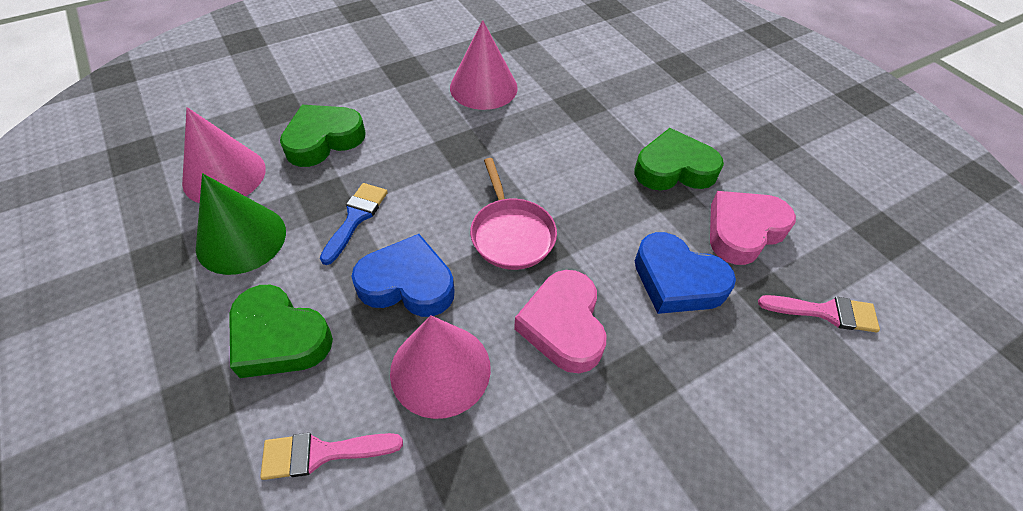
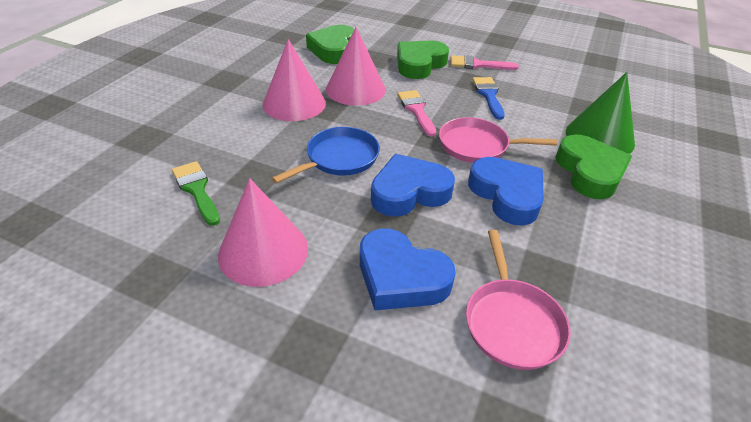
blue heart: 2 -> 3
blue pan: 0 -> 1
green brush: 0 -> 1
pink heart: 2 -> 0
pink pan: 1 -> 2

